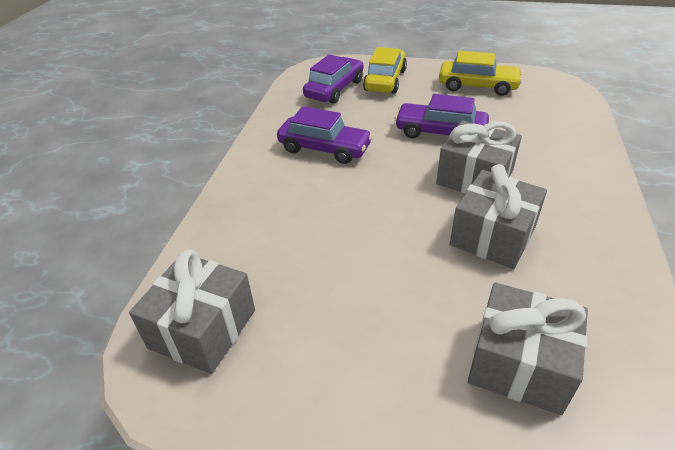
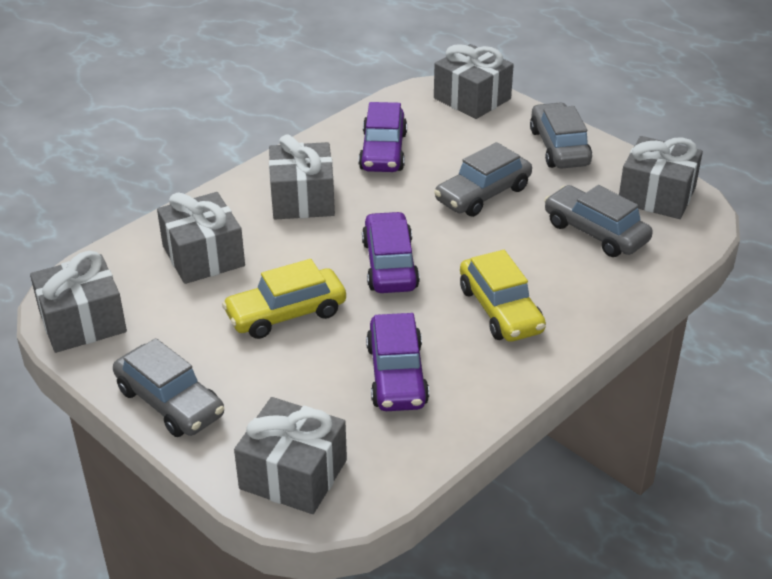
grey car: 0 -> 4
grey gift: 4 -> 6

